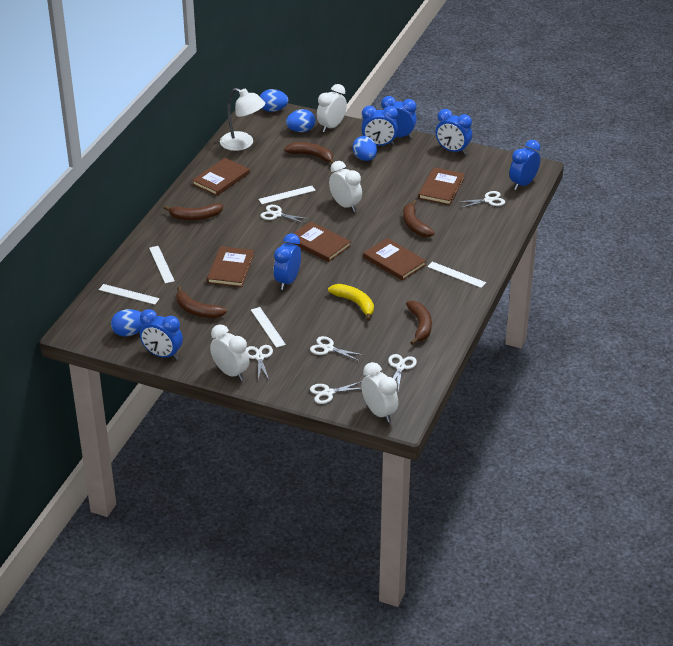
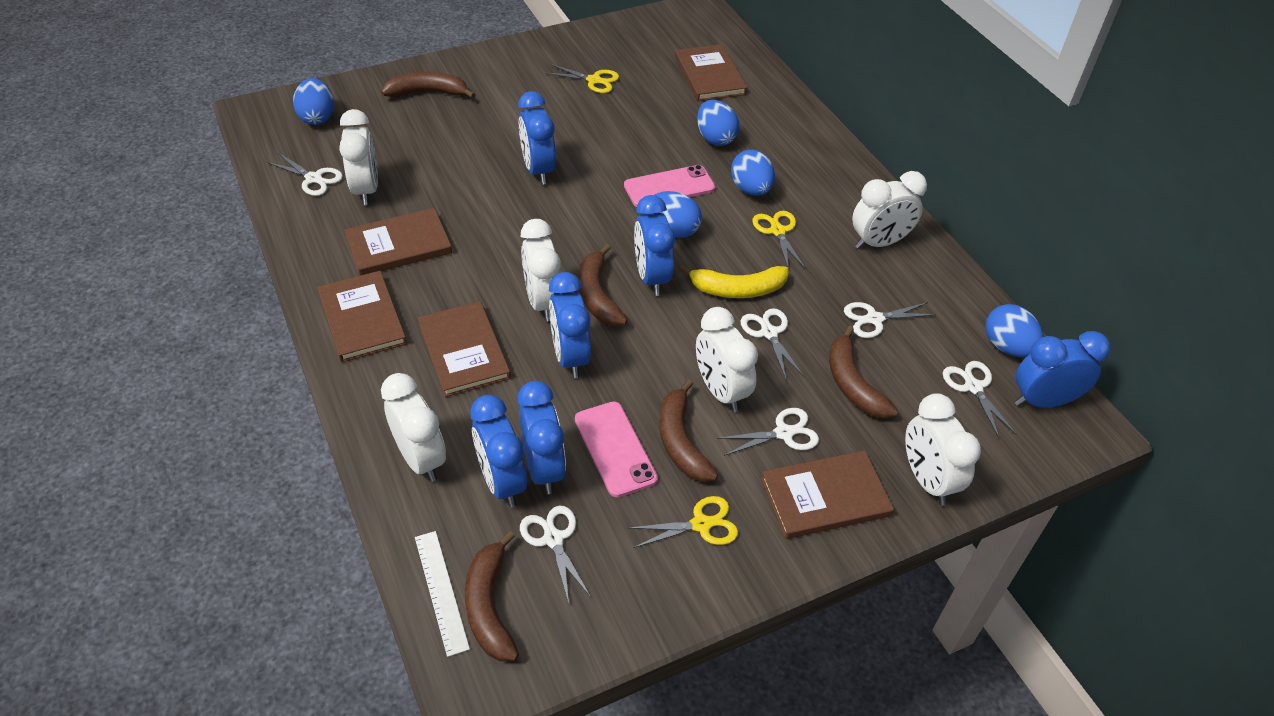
blue egg: 4 -> 5
pink phone: 0 -> 2
white clock: 4 -> 6
white lamp: 1 -> 0
white ruler: 5 -> 1
yellow scissors: 0 -> 3

